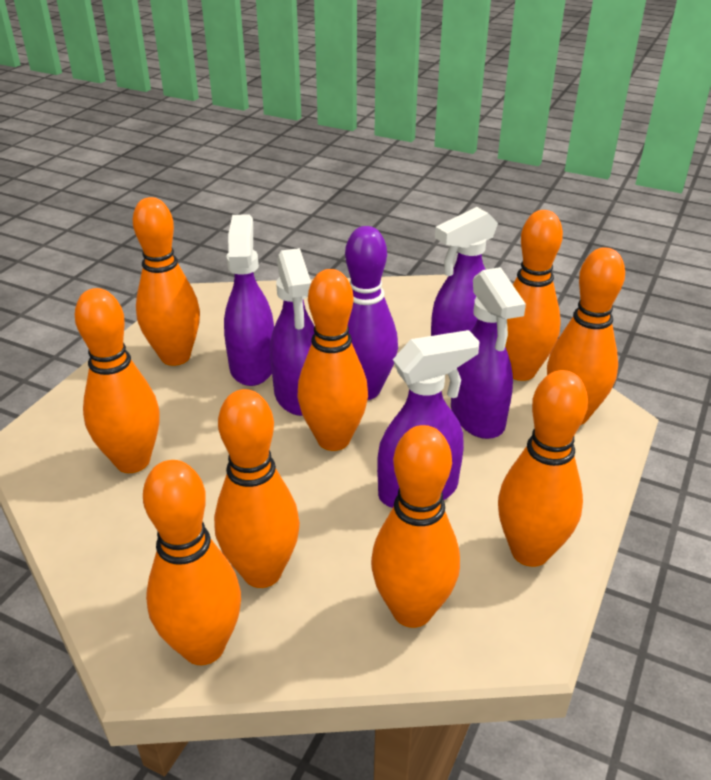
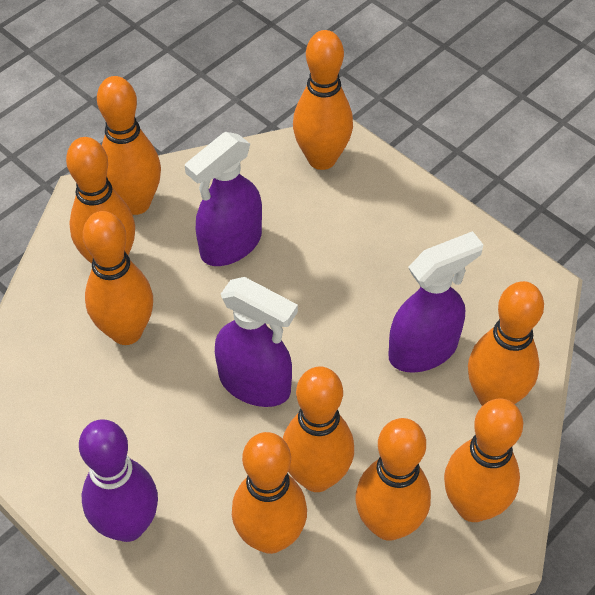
purple spray bottle: 5 -> 3

